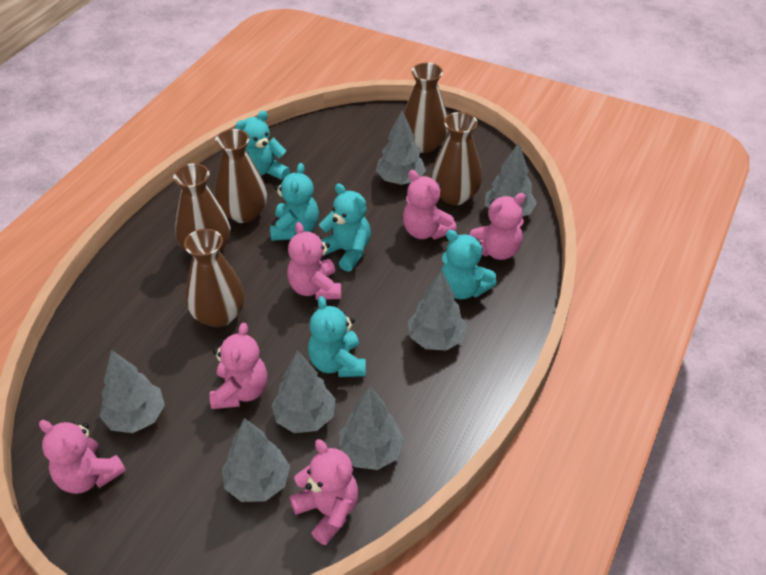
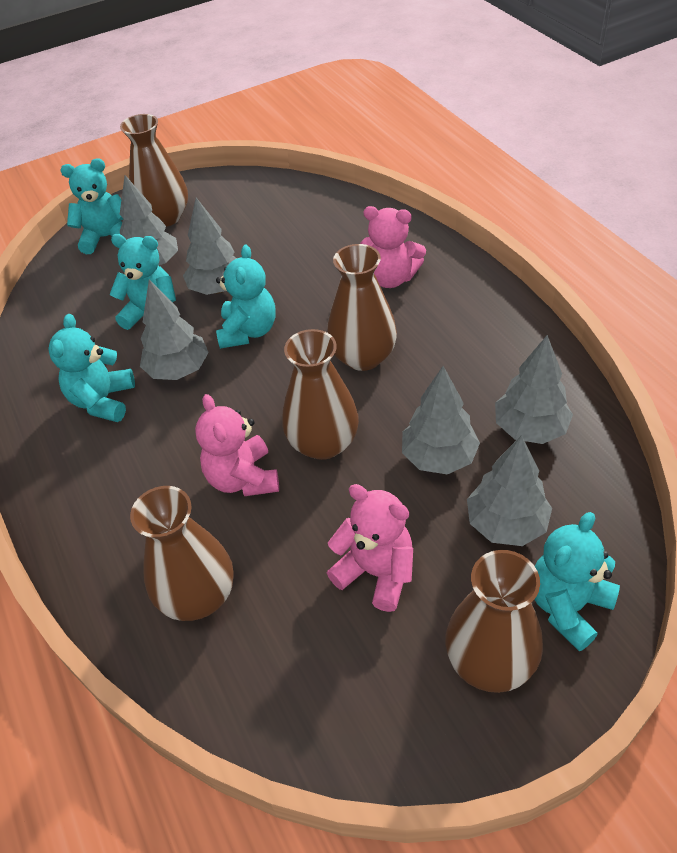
grey tree: 7 -> 6
pink teddy bear: 6 -> 3

